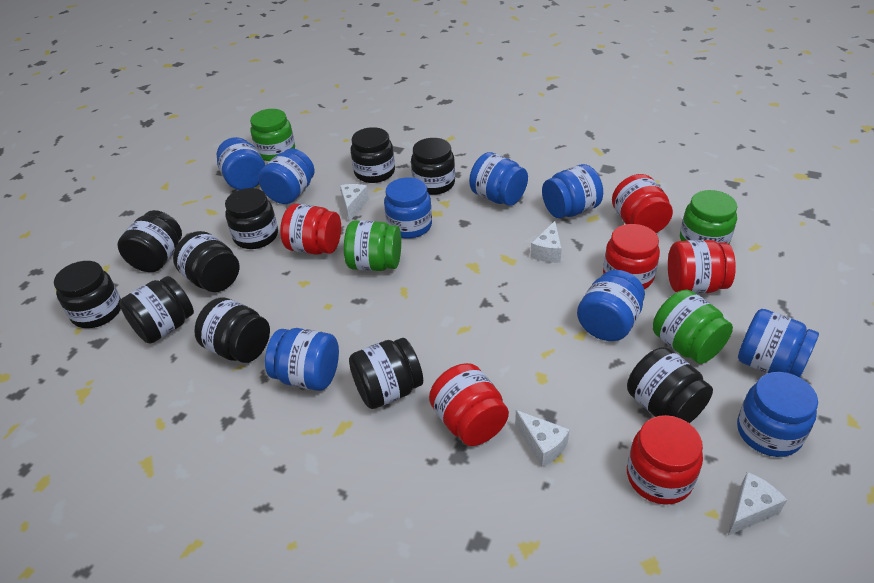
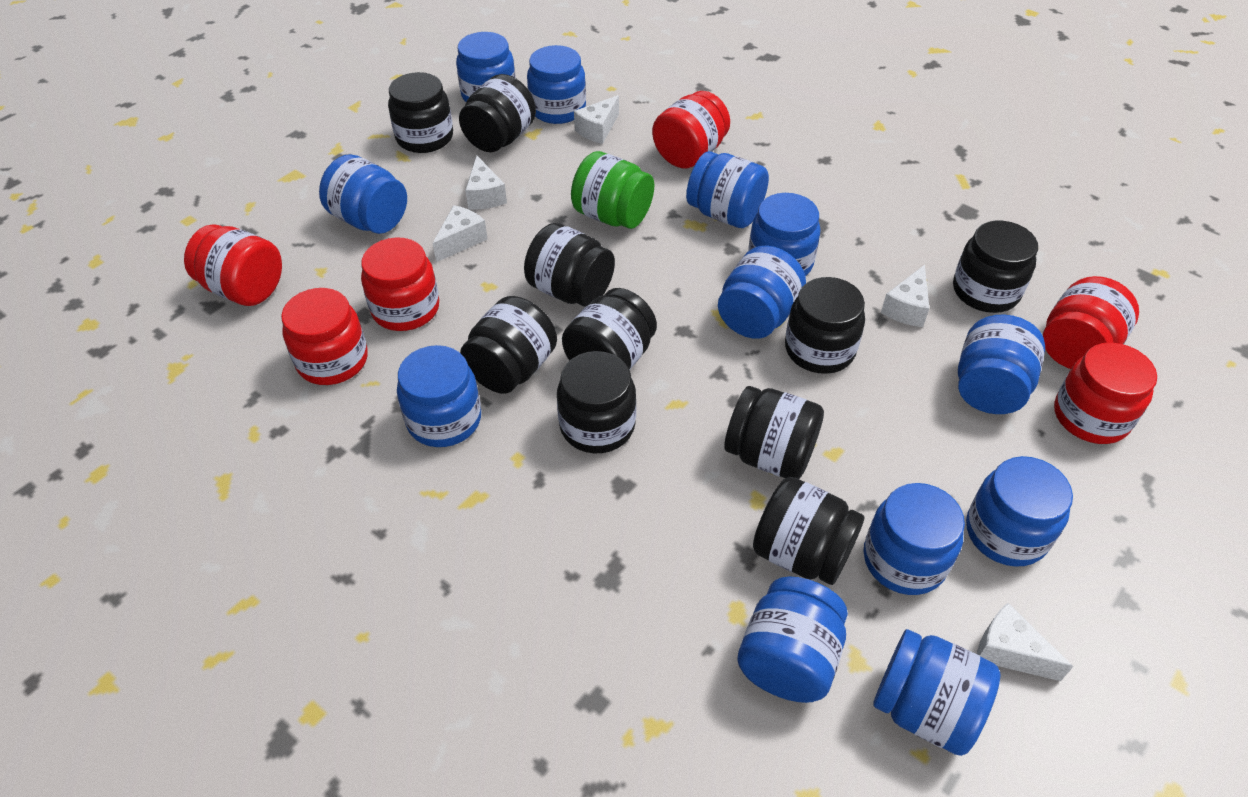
blue jar: 9 -> 12
green jar: 4 -> 1
white cheese: 4 -> 5

